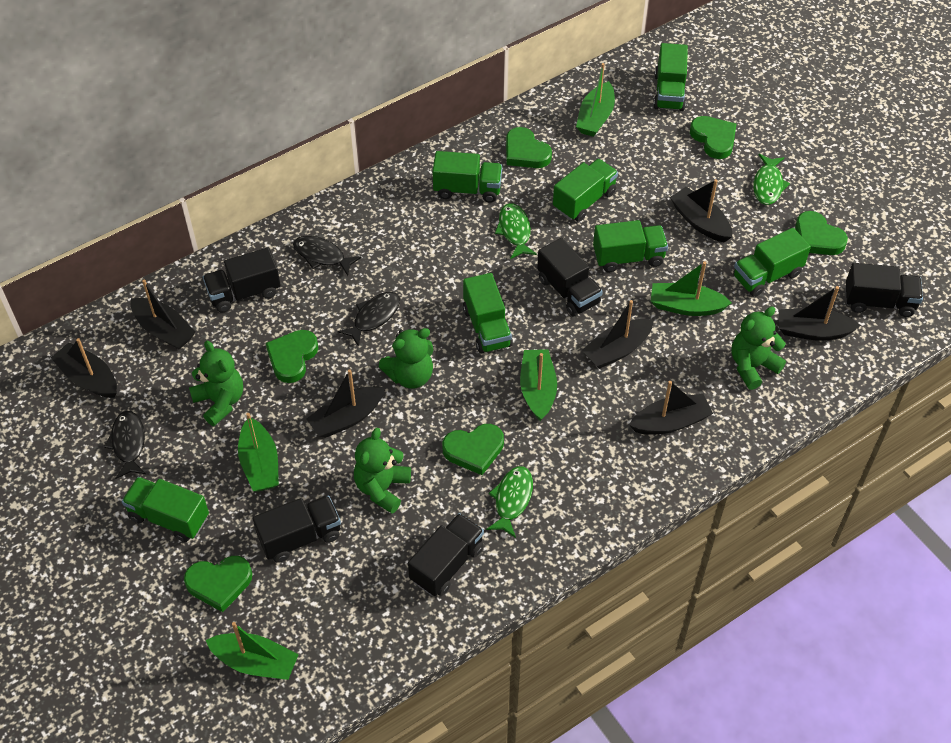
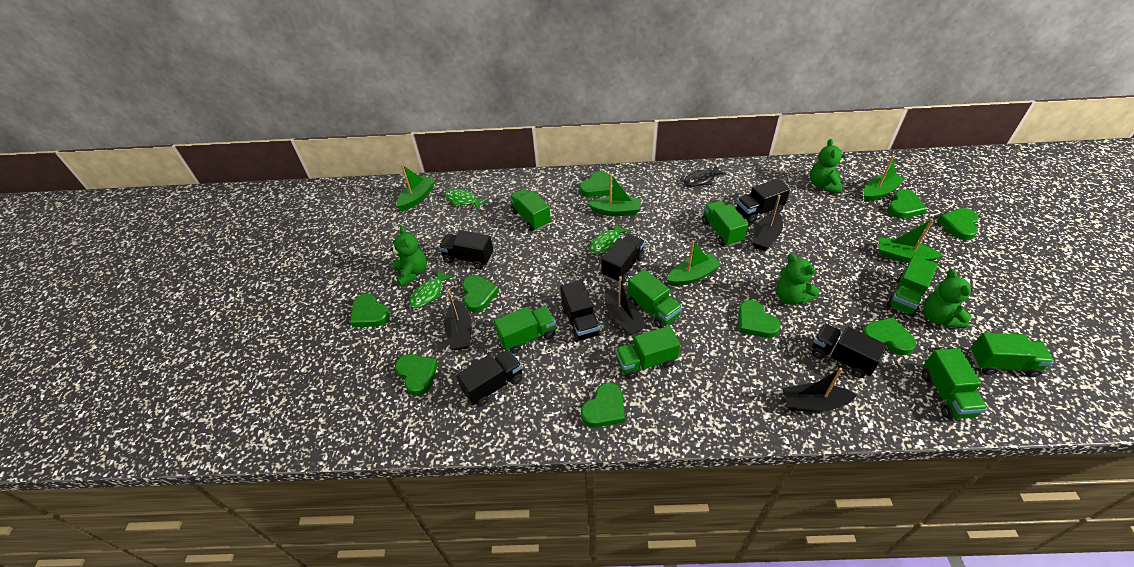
black boat: 7 -> 4
black fish: 3 -> 1
black truck: 5 -> 6
green heart: 6 -> 9
green truck: 7 -> 8

